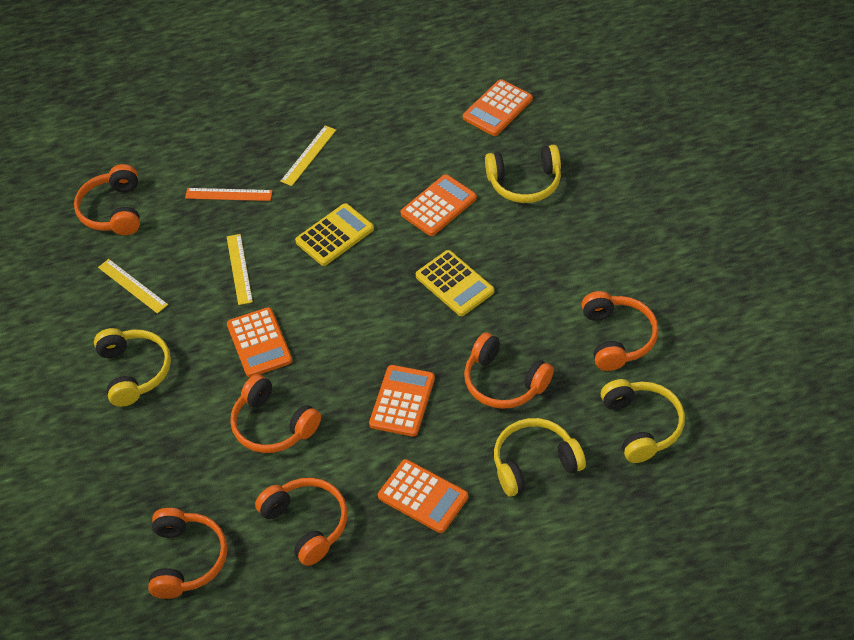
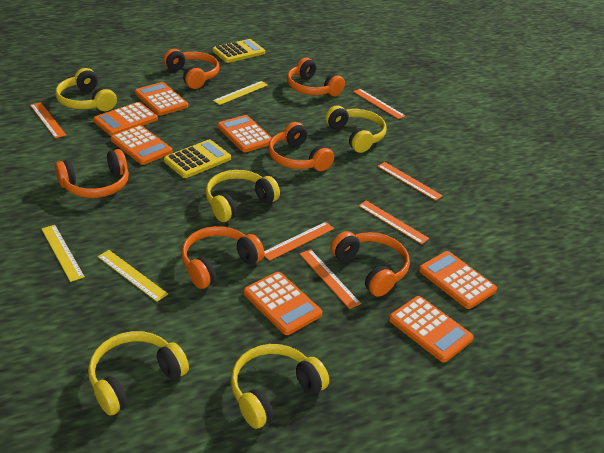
orange calculator: 5 -> 7
orange ruler: 1 -> 6
yellow headphones: 4 -> 5

